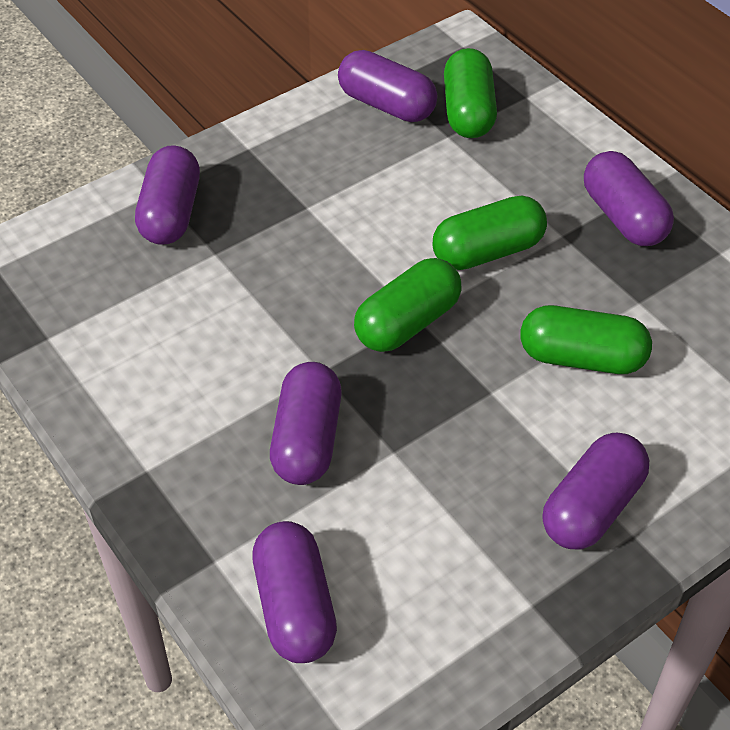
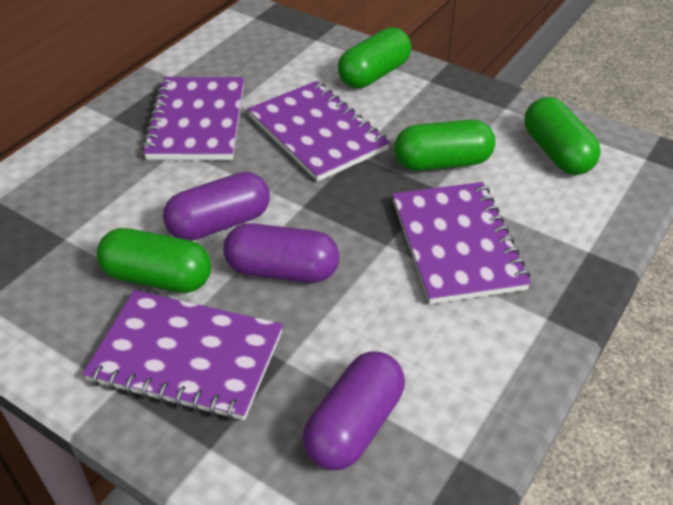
purple capsule: 6 -> 3
purple notebook: 0 -> 4

